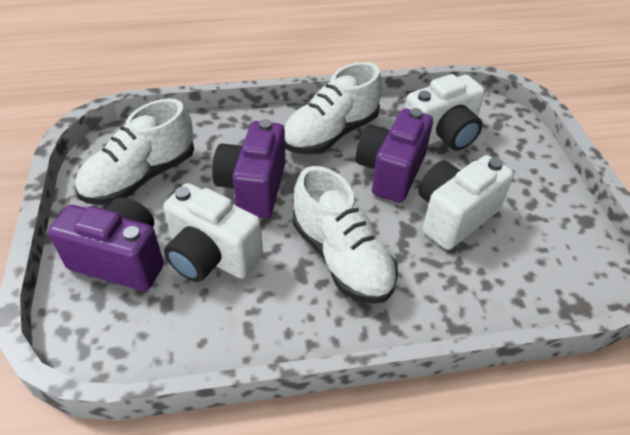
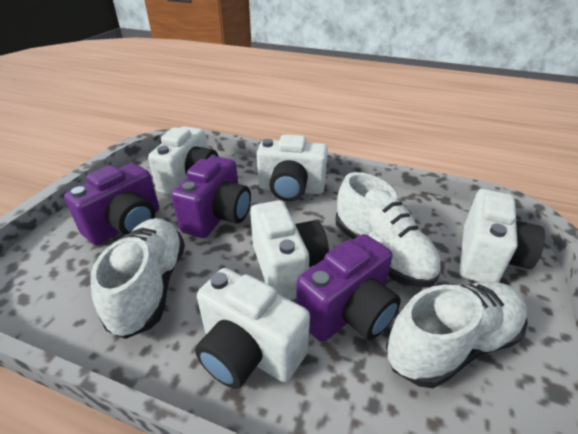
white camera: 3 -> 5

